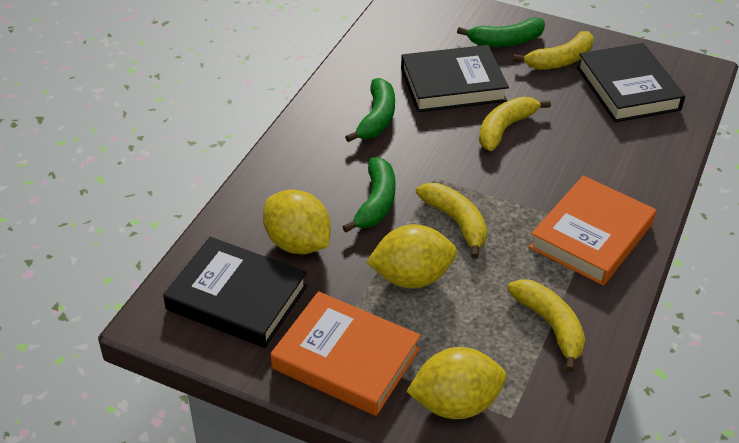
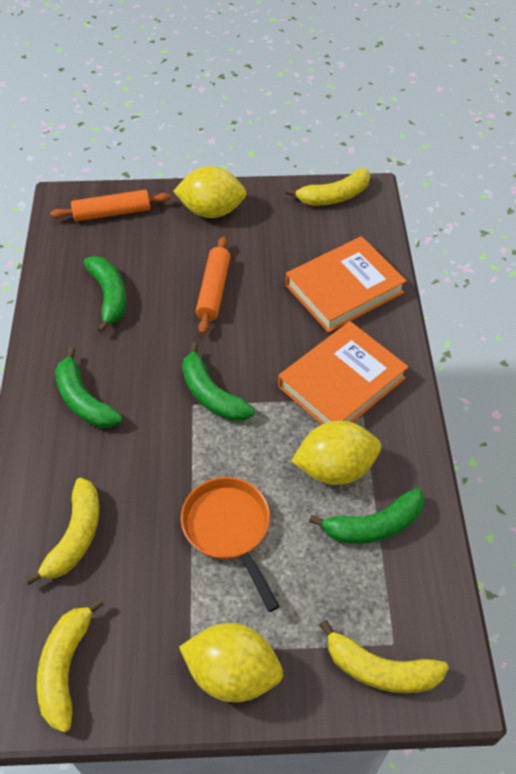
black book: 3 -> 0
green banana: 3 -> 4
orange pan: 0 -> 1
orange rolling pin: 0 -> 2

